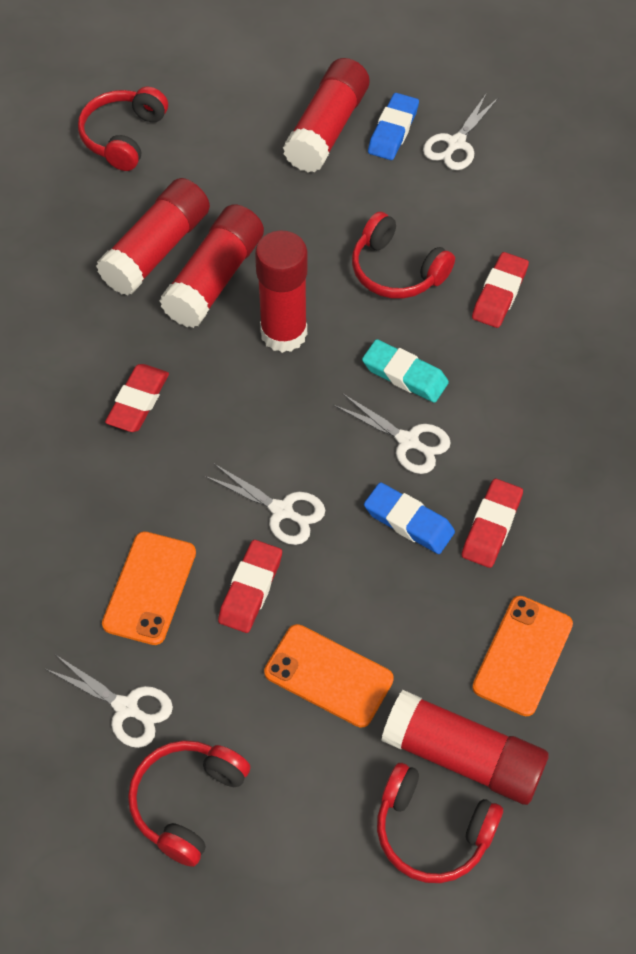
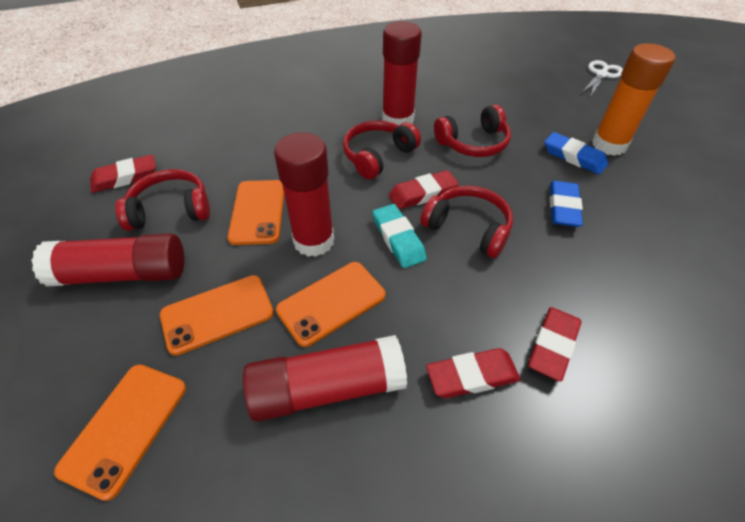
orange glue stick: 0 -> 1
orange phone: 3 -> 4
red glue stick: 5 -> 4
white scissors: 4 -> 1

